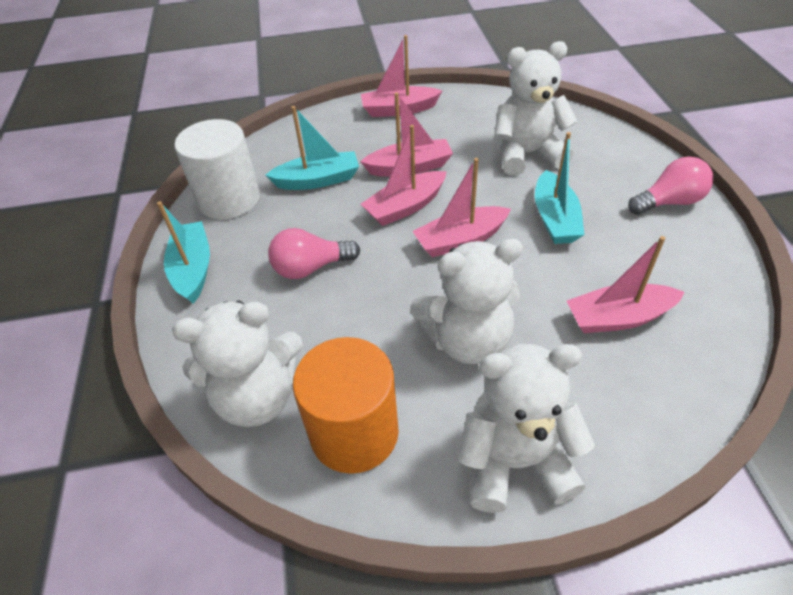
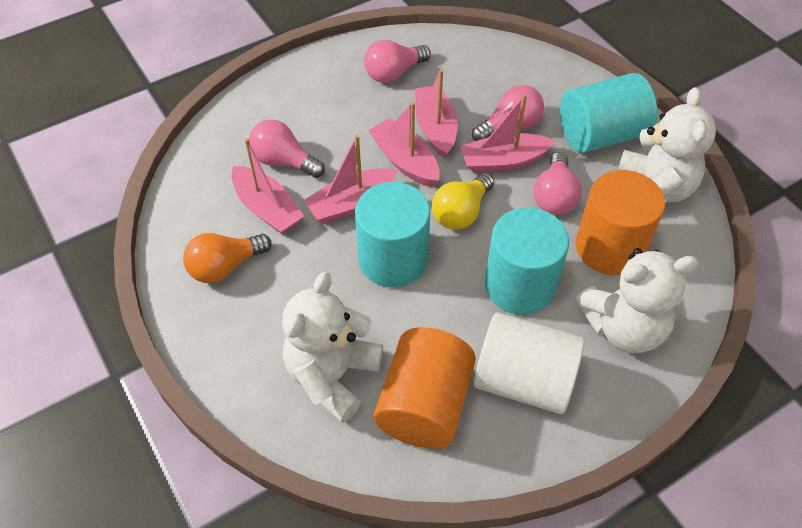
orange cylinder: 1 -> 2
orange light bulb: 0 -> 1
pink light bulb: 2 -> 4
turquoise boat: 3 -> 0
turquoise cylinder: 0 -> 3
white teddy bear: 4 -> 3
yellow light bulb: 0 -> 1

